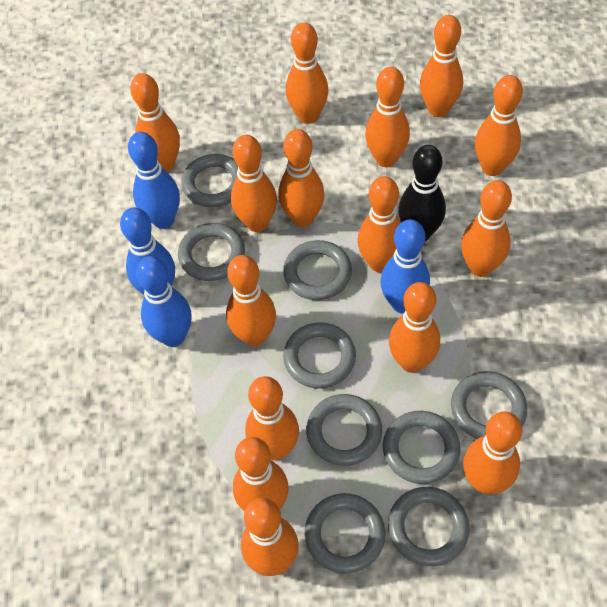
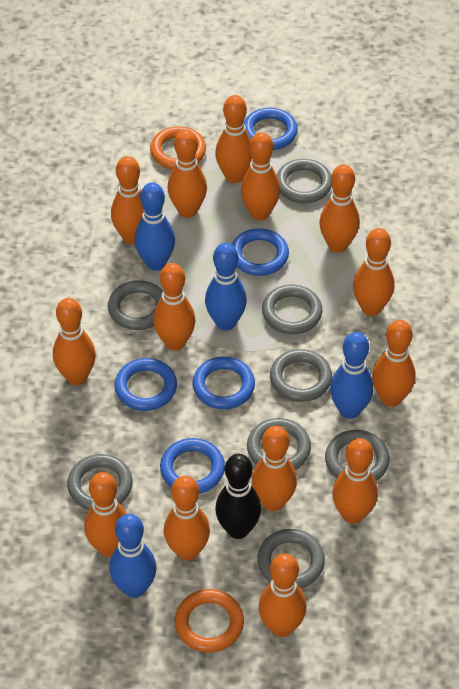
blue ring: 0 -> 5
grey ring: 9 -> 8
orange bowling pin: 15 -> 14
orange ring: 0 -> 2

